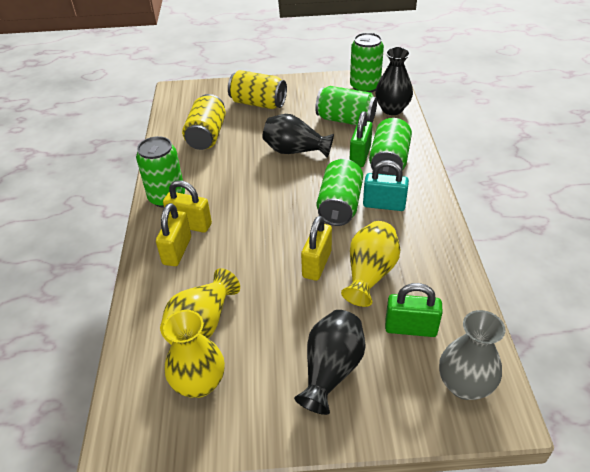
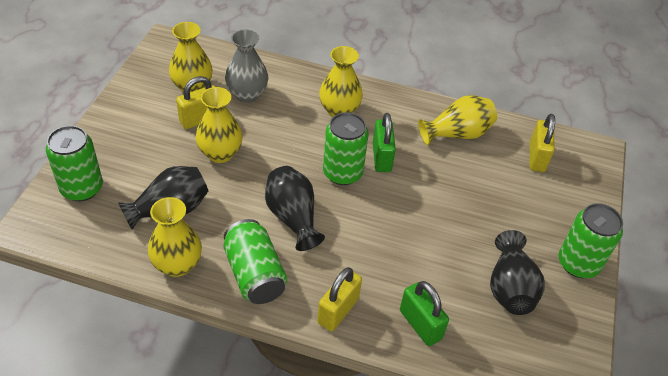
green can: 5 -> 4
turquoise padlock: 1 -> 0
yellow can: 2 -> 0
yellow vase: 3 -> 5

